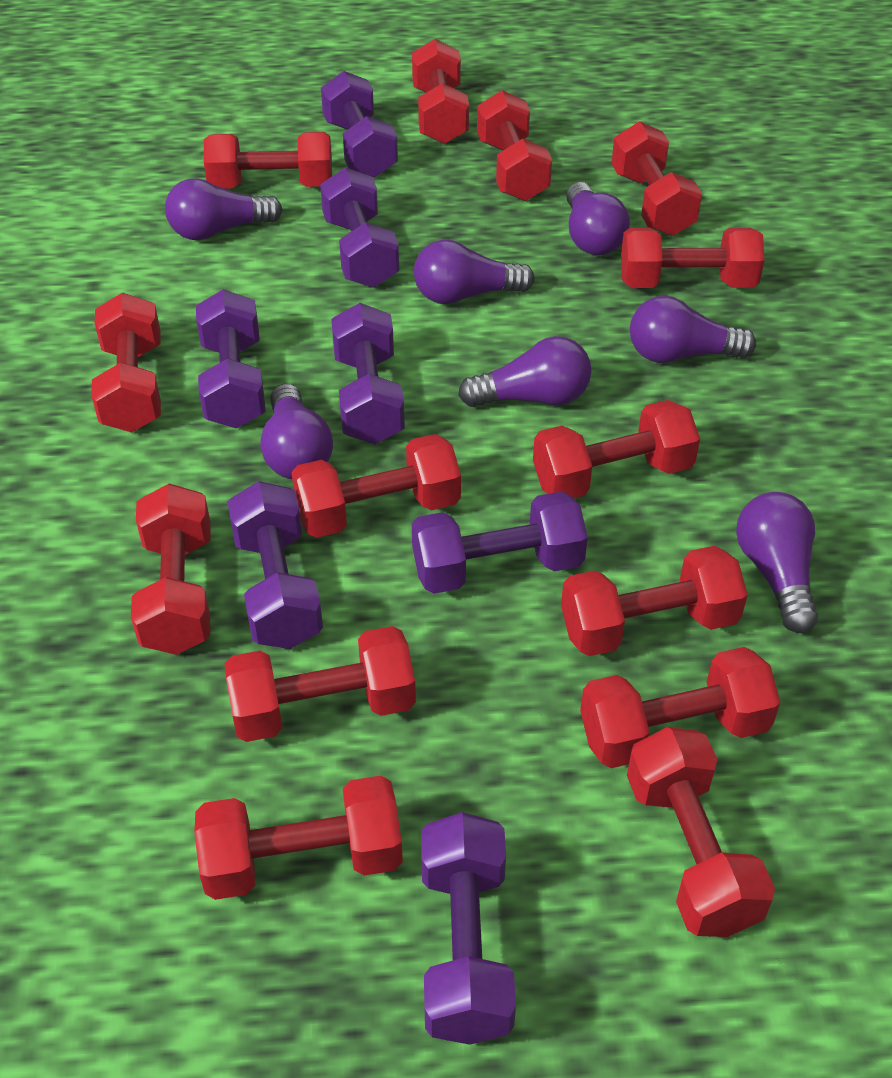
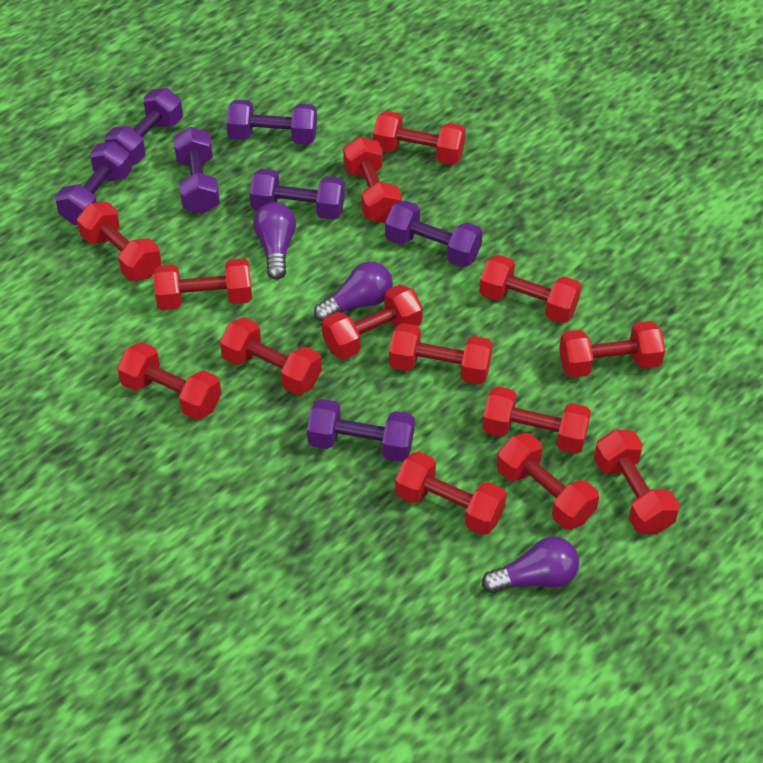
purple light bulb: 7 -> 3

